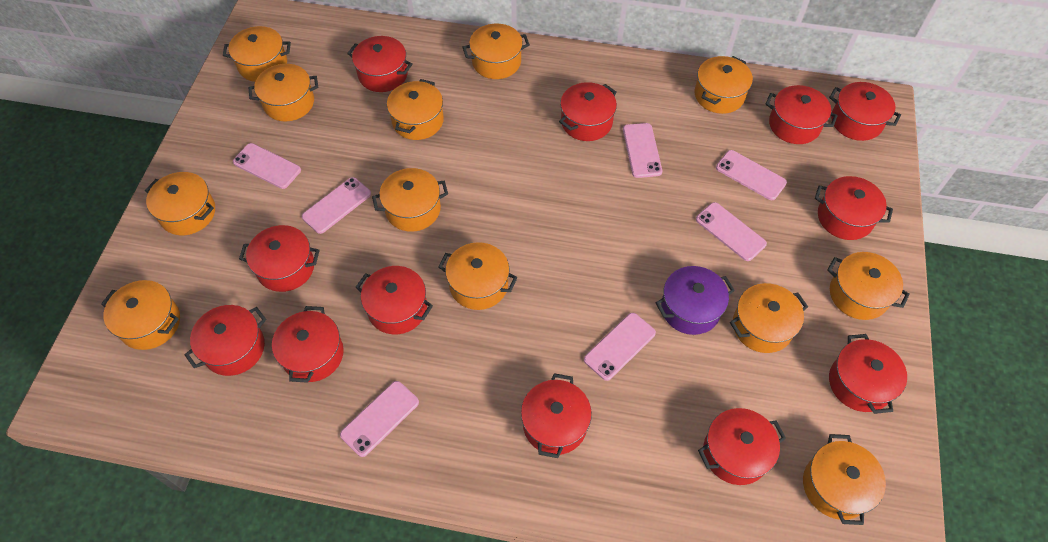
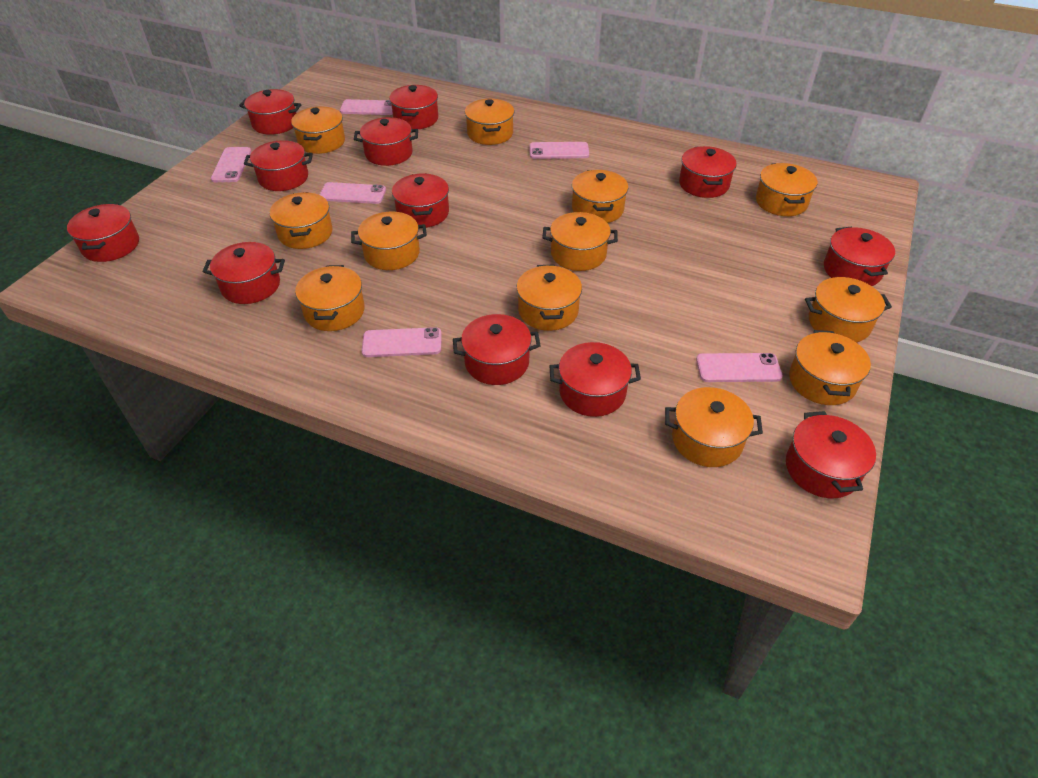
pink phone: 7 -> 6
purple pot: 1 -> 0

